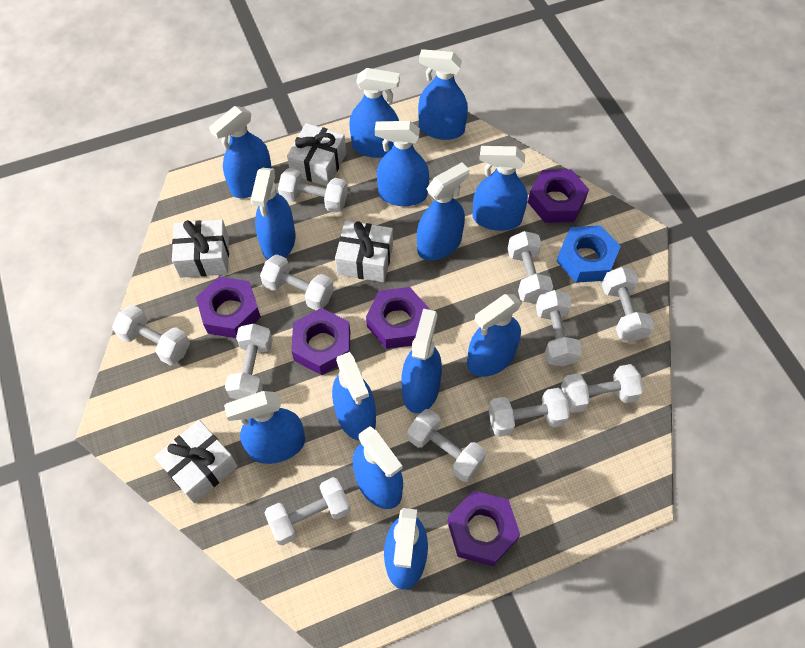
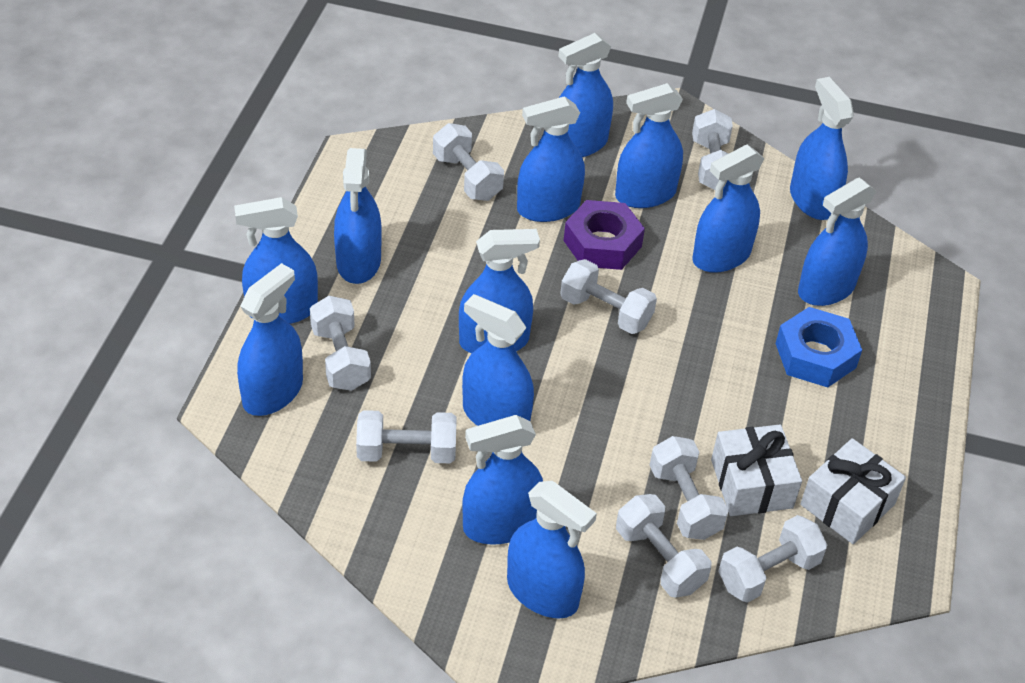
purple nut: 5 -> 1
white dumbbell: 11 -> 8
white gift: 4 -> 2

